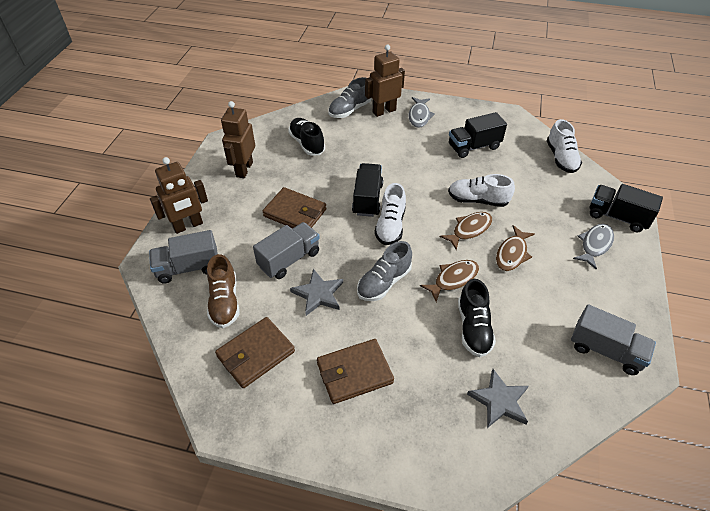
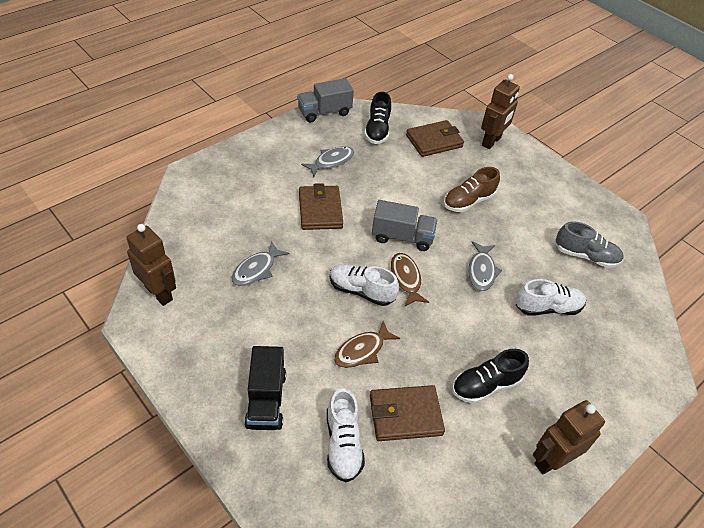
black truck: 3 -> 1
brown fish: 3 -> 2
grey fish: 2 -> 3
grey shoe: 2 -> 1
grey star: 2 -> 0
grey truck: 3 -> 2

